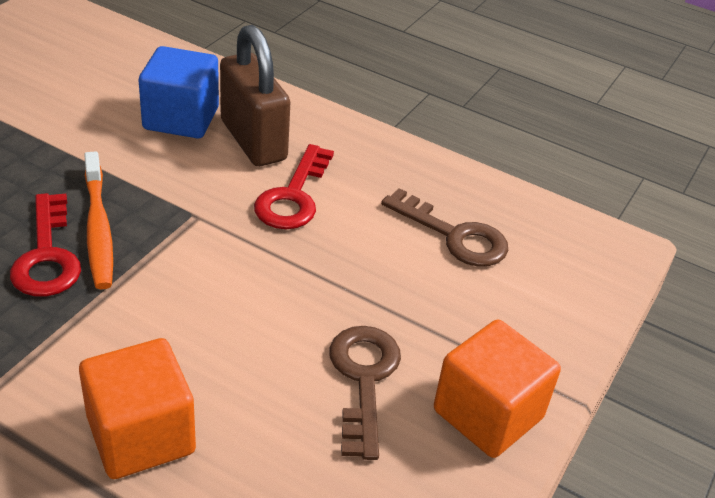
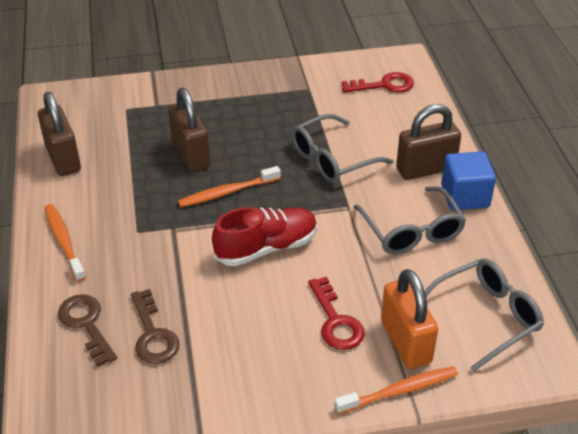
brown padlock: 1 -> 3
grey glasses: 0 -> 3
orange cube: 2 -> 0
orange padlock: 0 -> 1
orange toothbrush: 1 -> 3
red shoe: 0 -> 1

